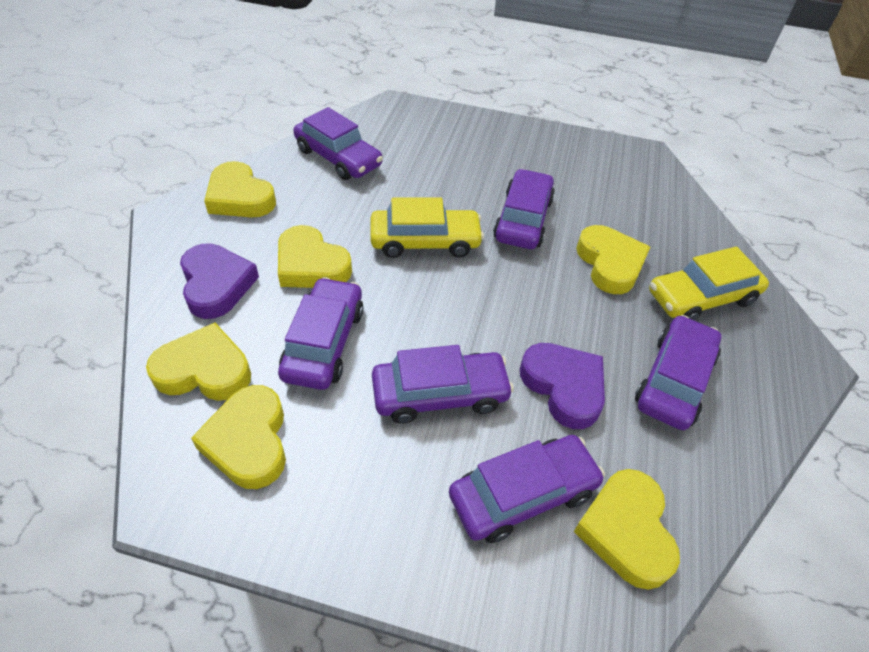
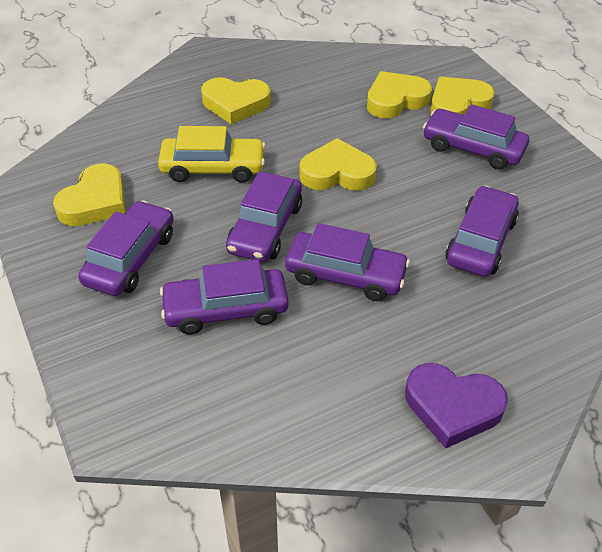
purple heart: 2 -> 1
yellow car: 2 -> 1
yellow heart: 6 -> 5

